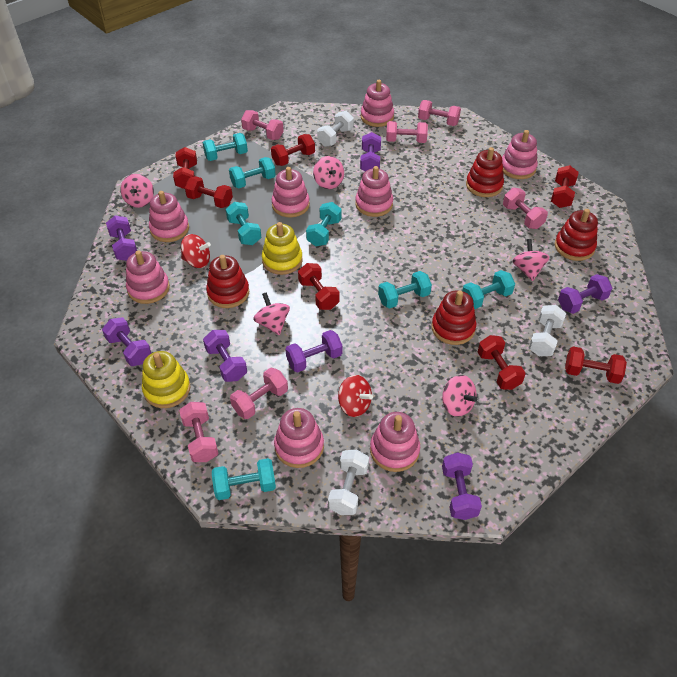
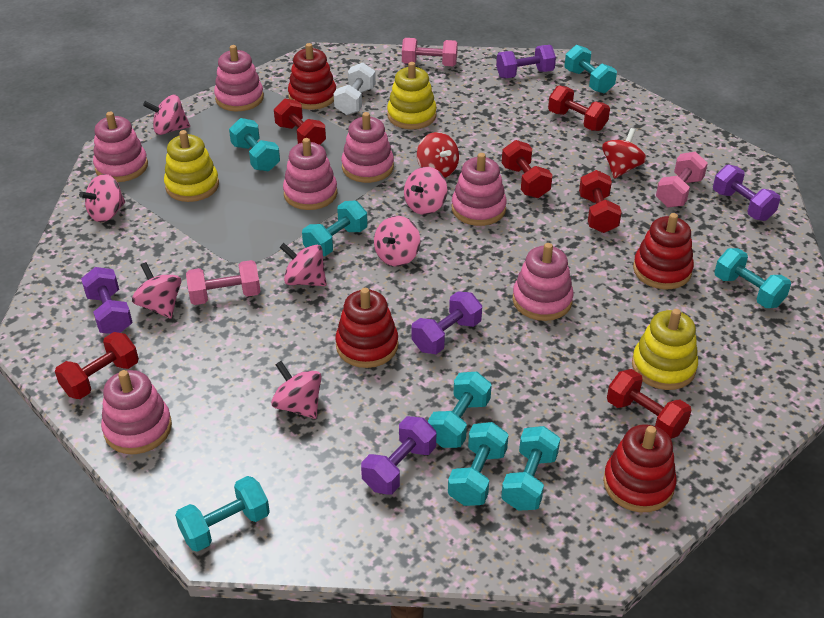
pink dumbbell: 6 -> 3
pink spinning top: 5 -> 7
pink stacking toy: 8 -> 7
purple dumbbell: 7 -> 5
red dumbbell: 7 -> 6
turquoise dumbbell: 7 -> 8
white dumbbell: 3 -> 1
yellow stacking toy: 2 -> 3

